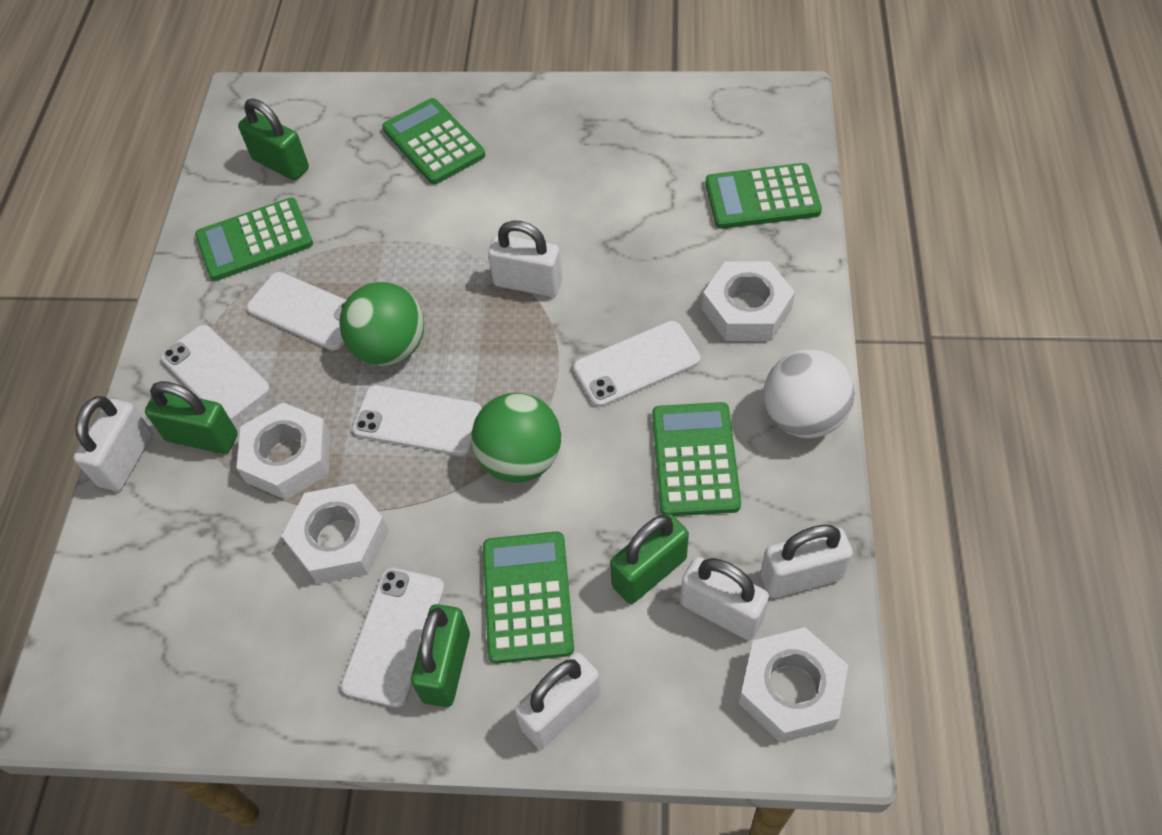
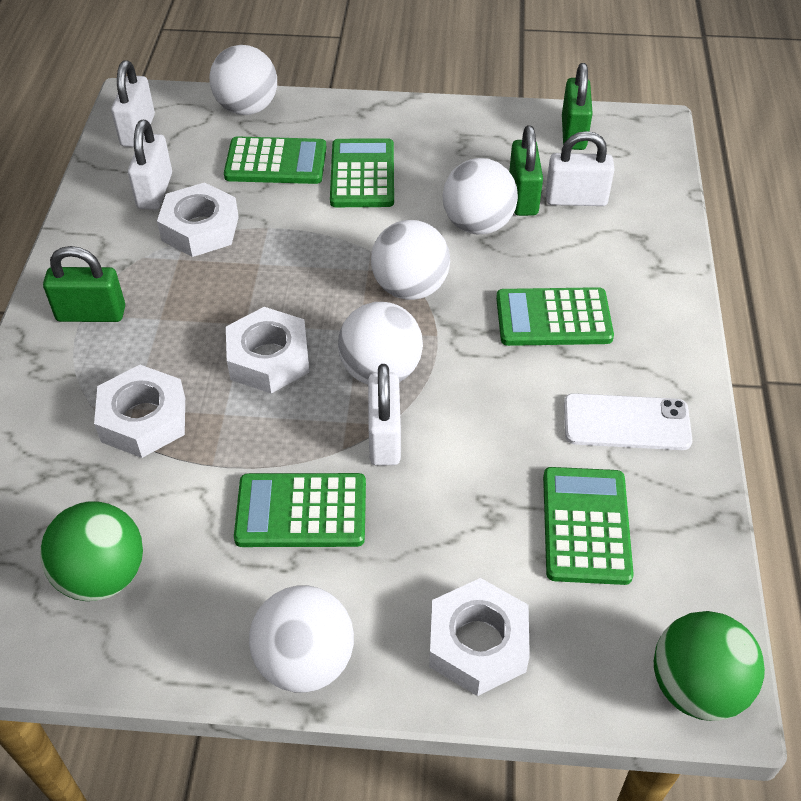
green padlock: 4 -> 3
white ball: 1 -> 5
white padlock: 5 -> 4
white phone: 5 -> 1

